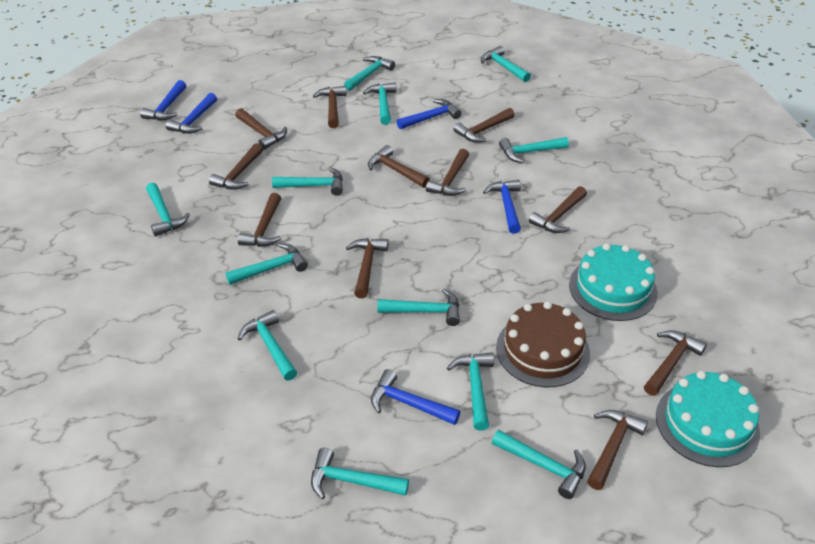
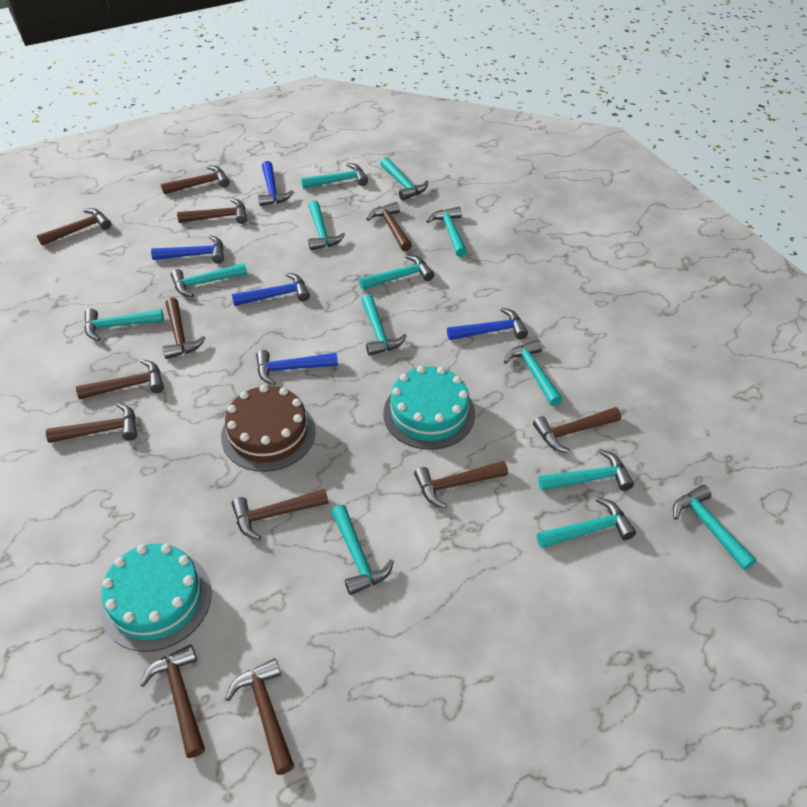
brown hammer: 11 -> 12
turquoise hammer: 12 -> 13

